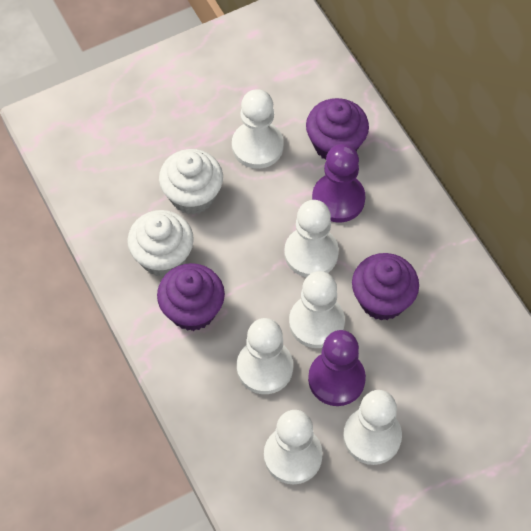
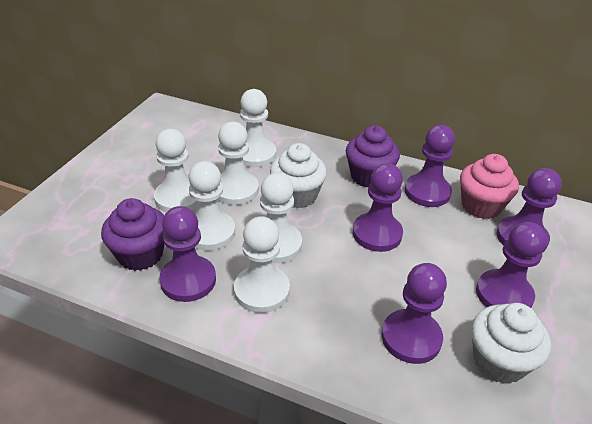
pink cupcake: 0 -> 1
purple cupcake: 3 -> 2
purple pawn: 2 -> 6

